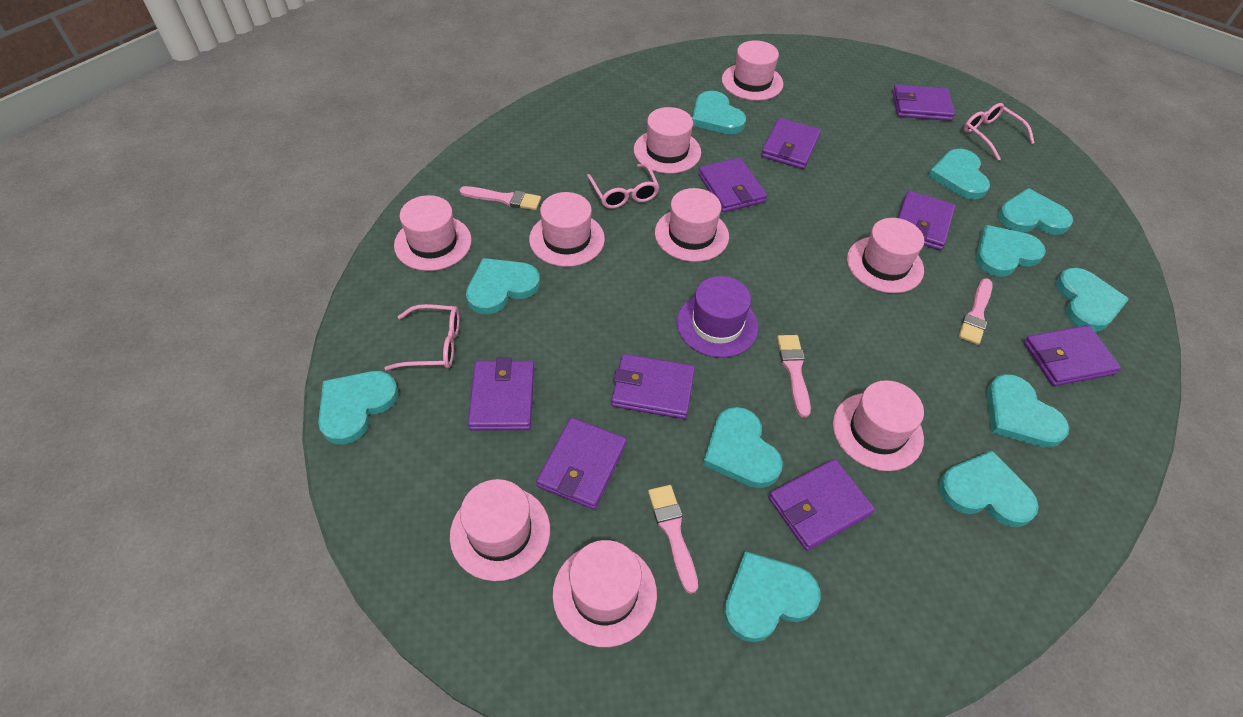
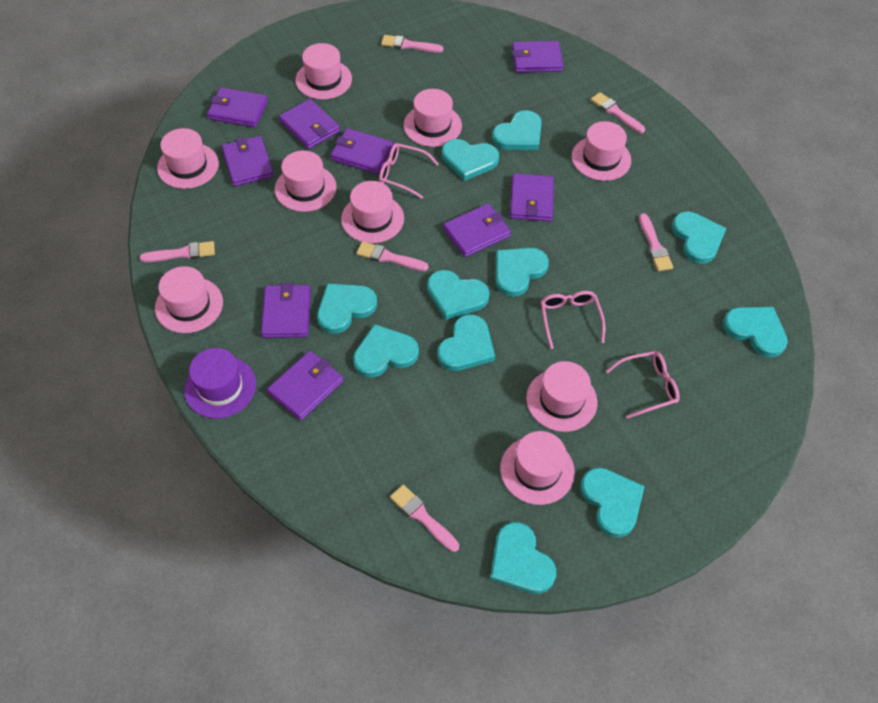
pink brush: 4 -> 6

